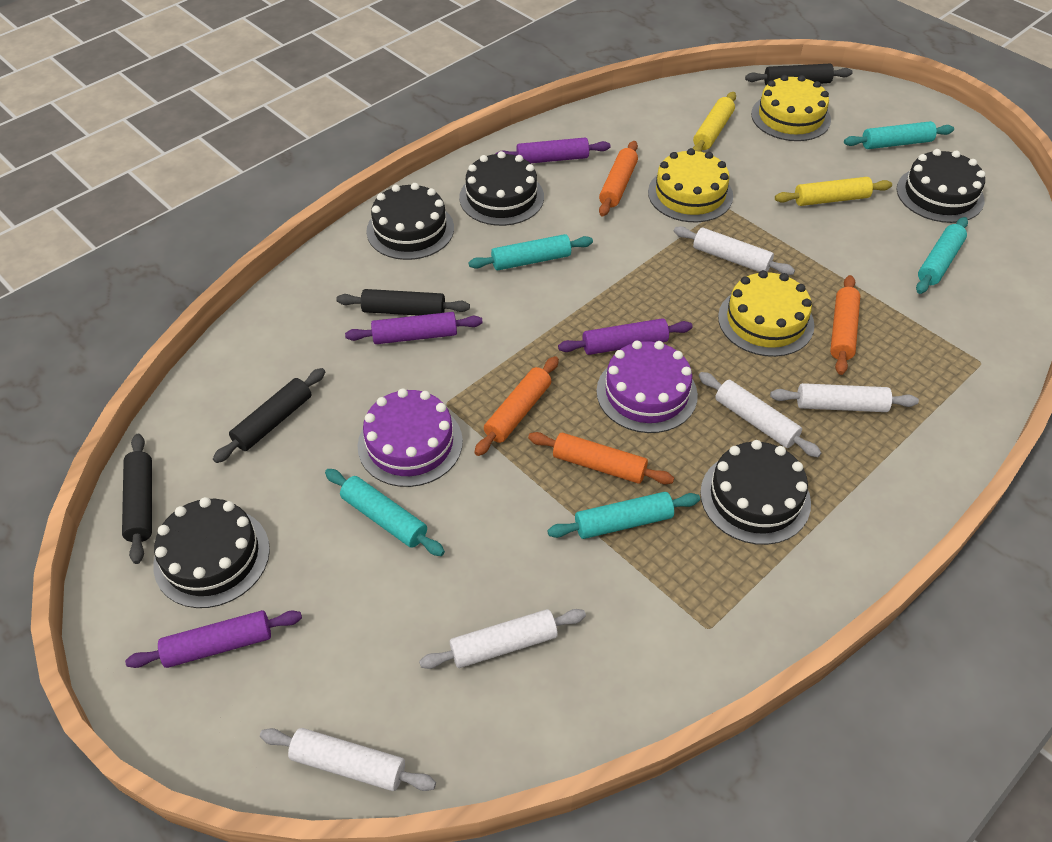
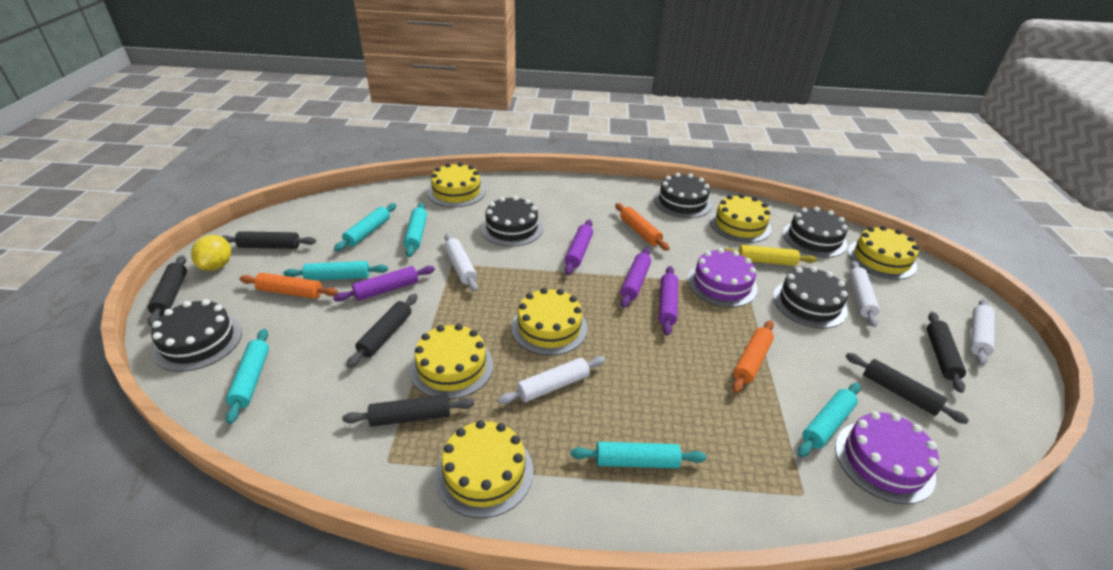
black rolling pin: 4 -> 6
orange rolling pin: 4 -> 3
turquoise rolling pin: 5 -> 6
white rolling pin: 5 -> 4
yellow cake: 3 -> 6
yellow lemon: 0 -> 1
yellow rolling pin: 2 -> 1

